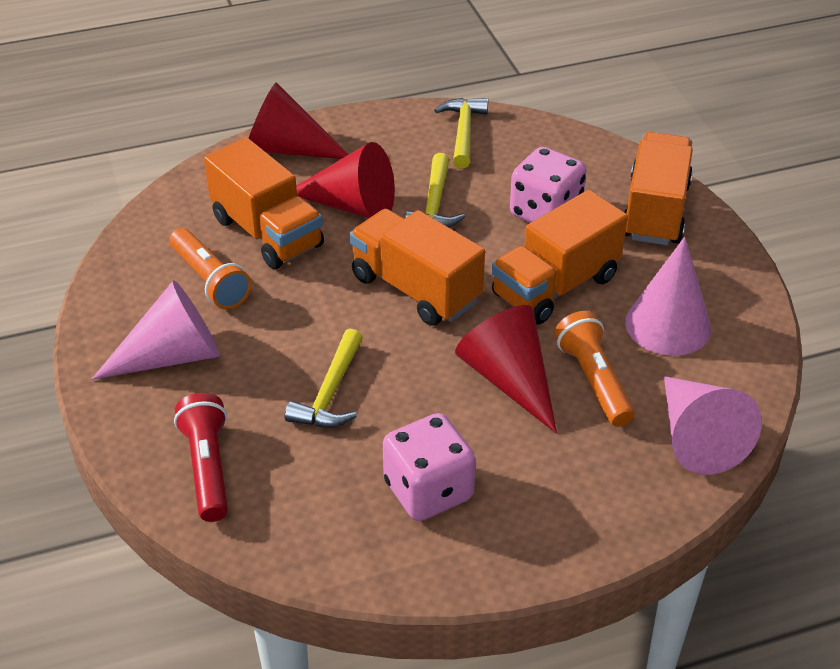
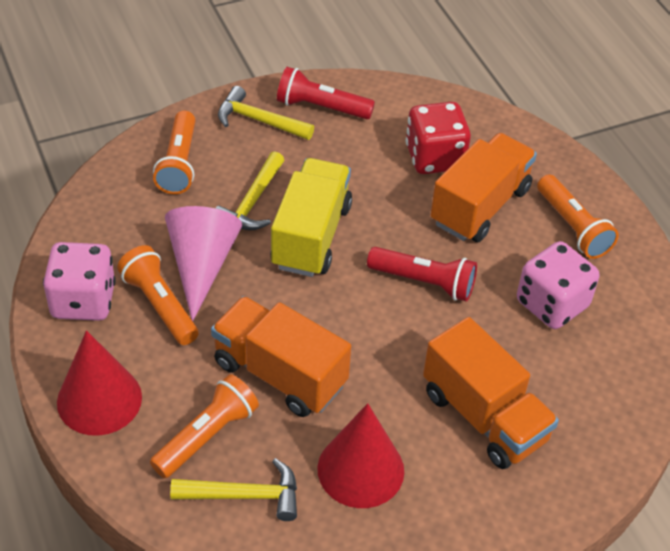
orange flashlight: 2 -> 4
orange truck: 4 -> 3
pink cone: 3 -> 1
red cone: 3 -> 2
red dice: 0 -> 1
red flashlight: 1 -> 2
yellow truck: 0 -> 1

